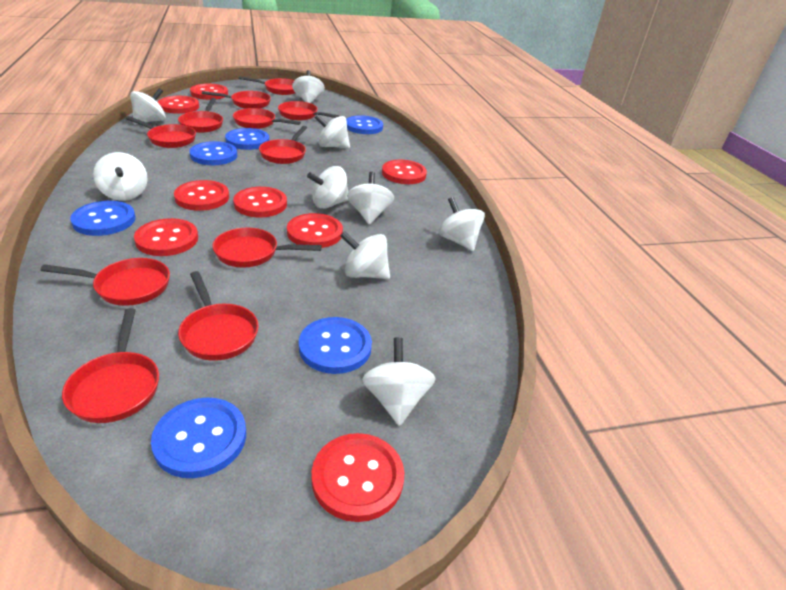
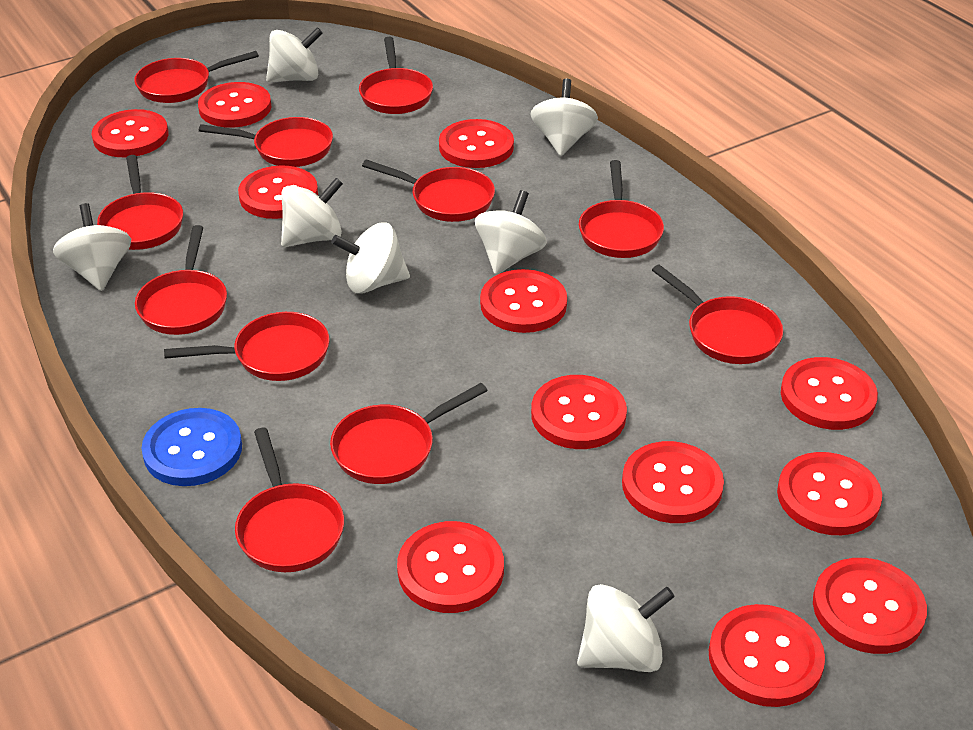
blue button: 6 -> 1
red button: 8 -> 12
white spinning top: 9 -> 7

